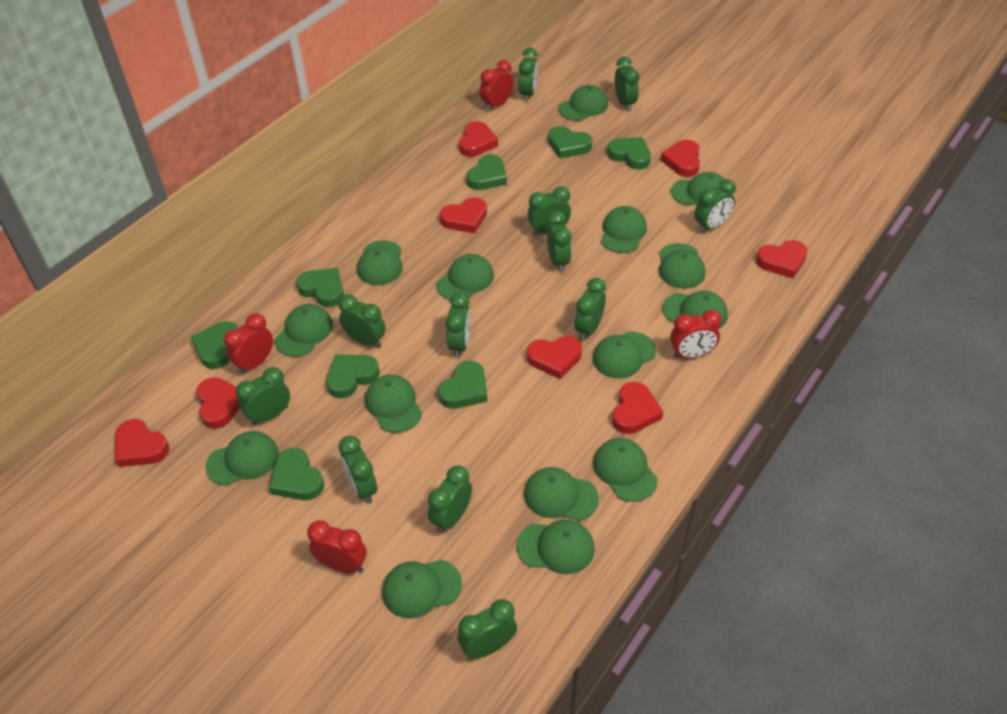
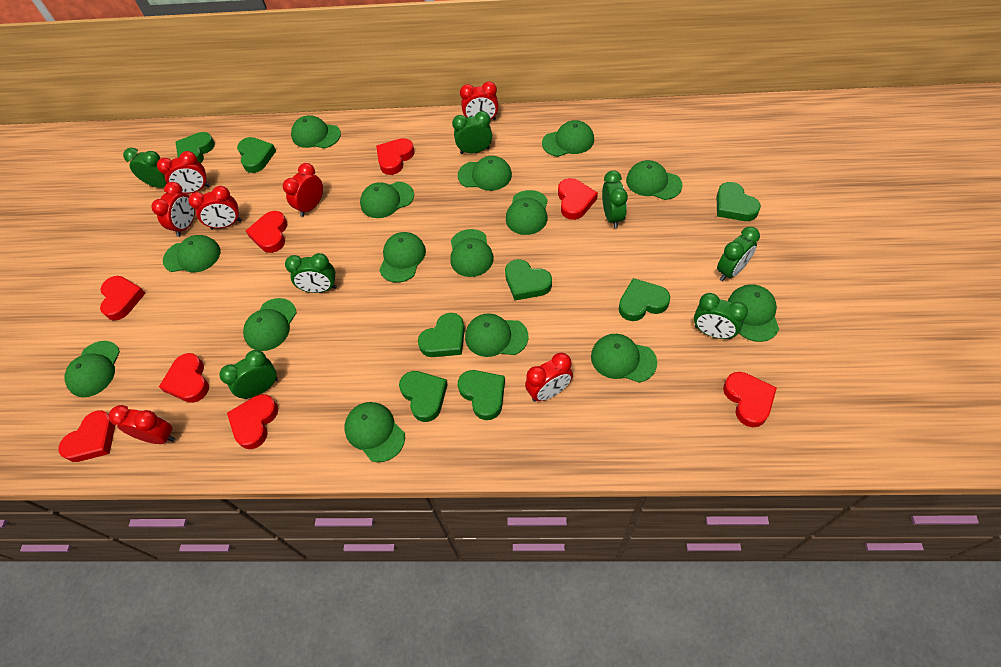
green clock: 12 -> 7
red clock: 4 -> 7

